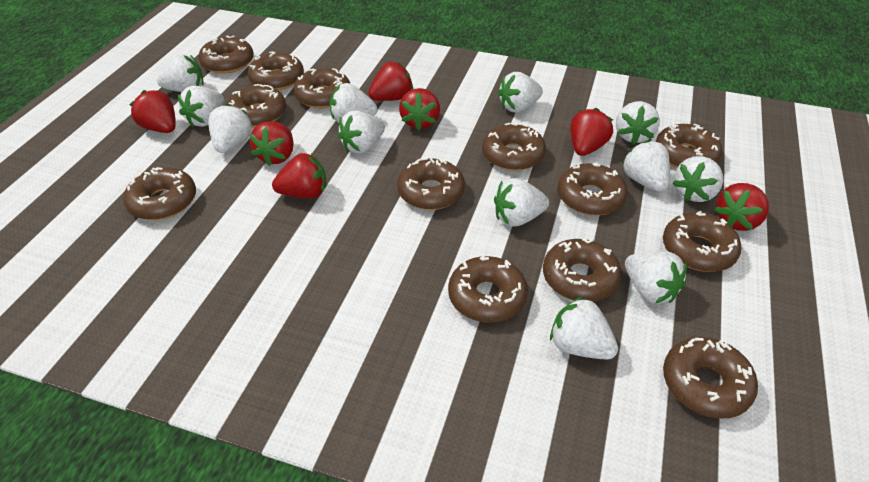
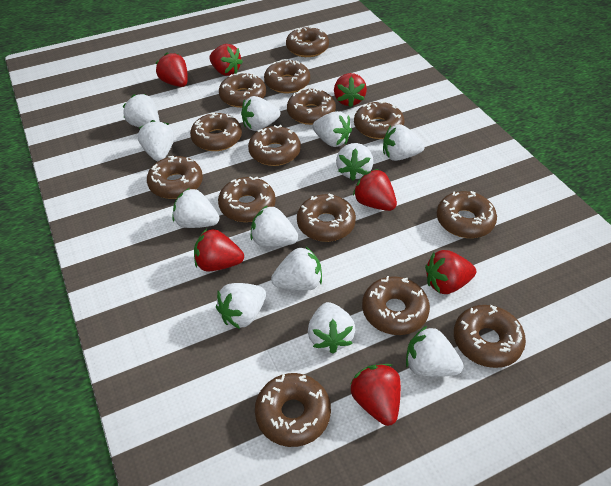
brown donut: 13 -> 14

